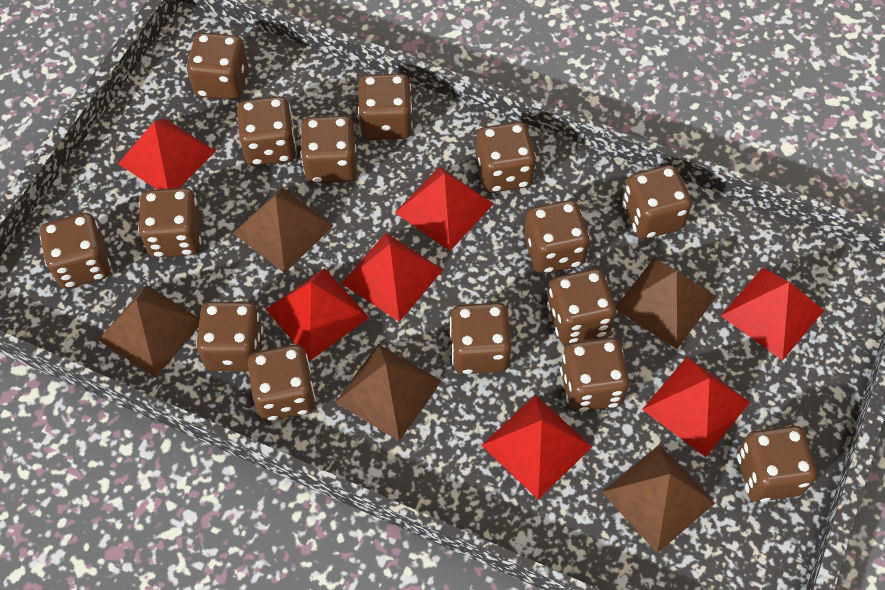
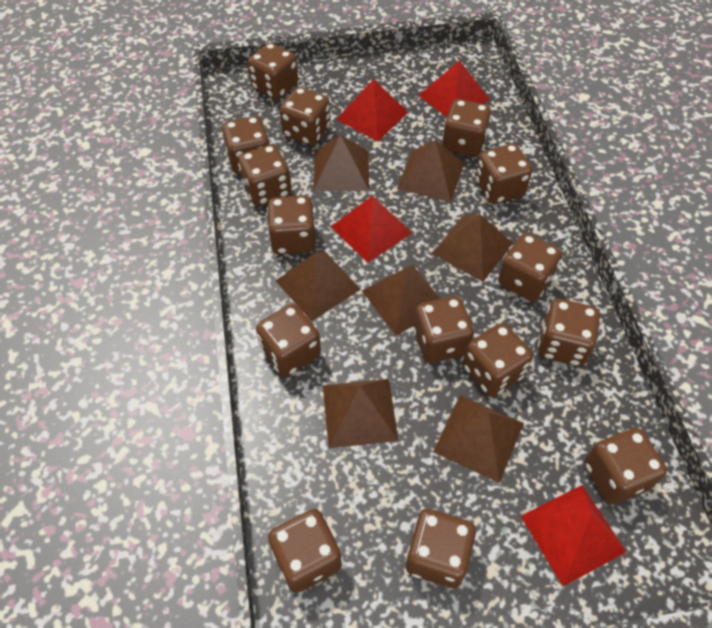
brown pyramid: 5 -> 7
red pyramid: 7 -> 4

